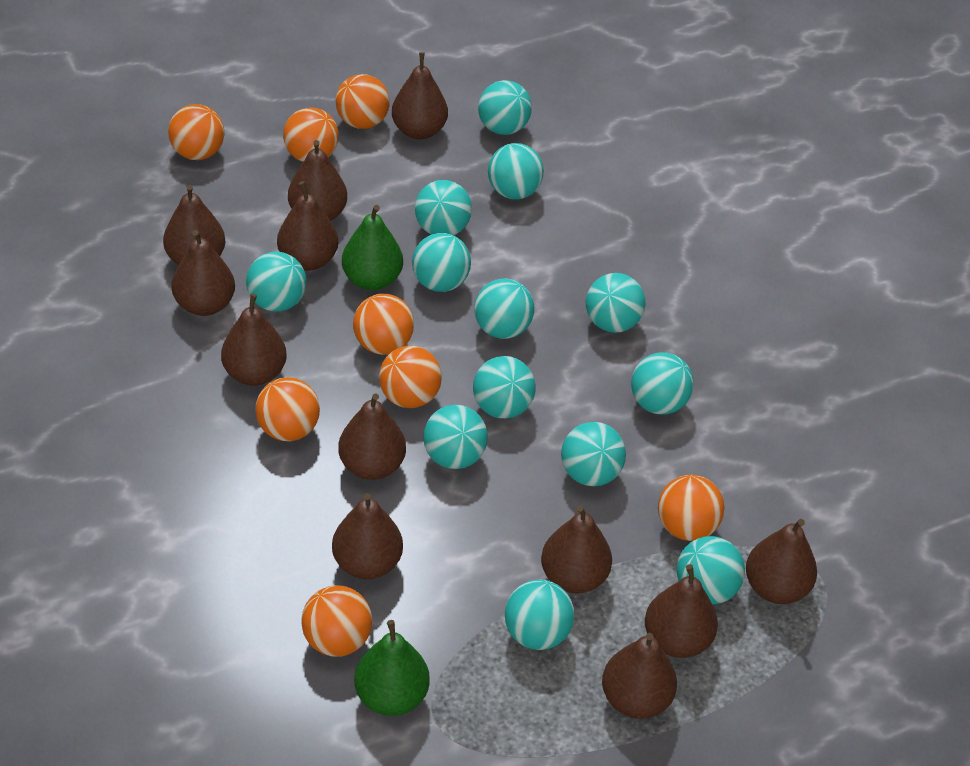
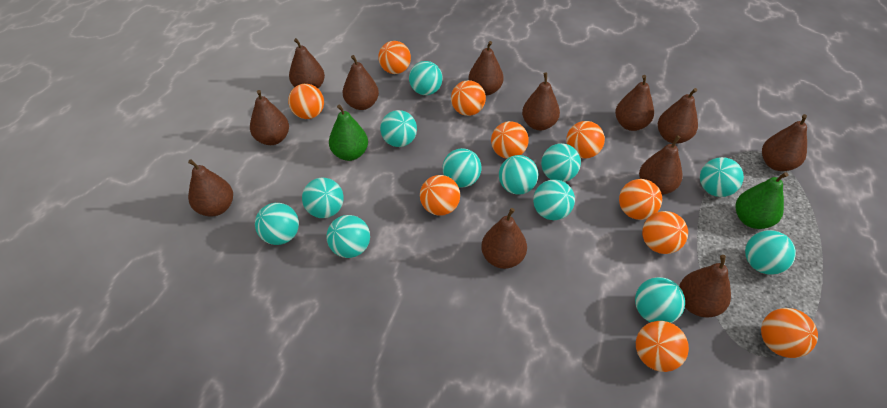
orange ball: 8 -> 10
turquoise ball: 13 -> 12

